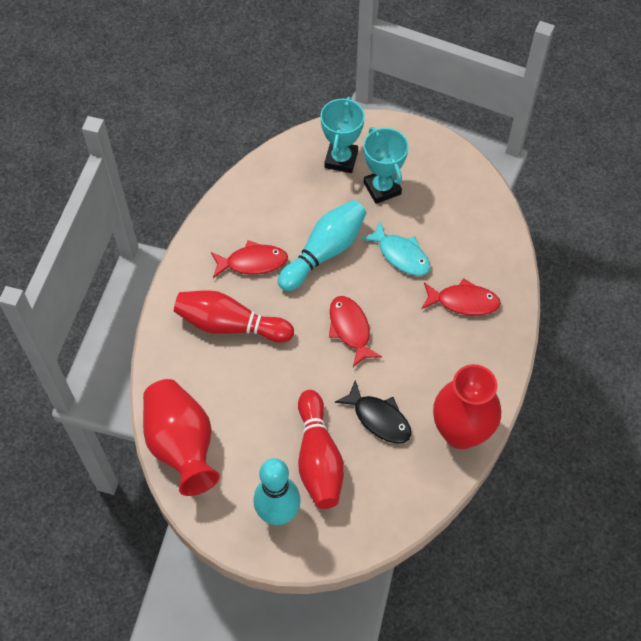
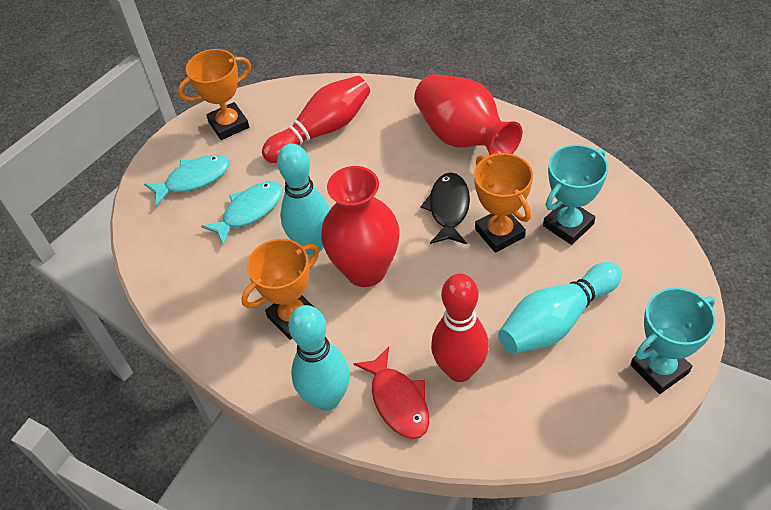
orange trophy: 0 -> 3
red fish: 3 -> 1
turquoise bowling pin: 2 -> 3
turquoise fish: 1 -> 2

